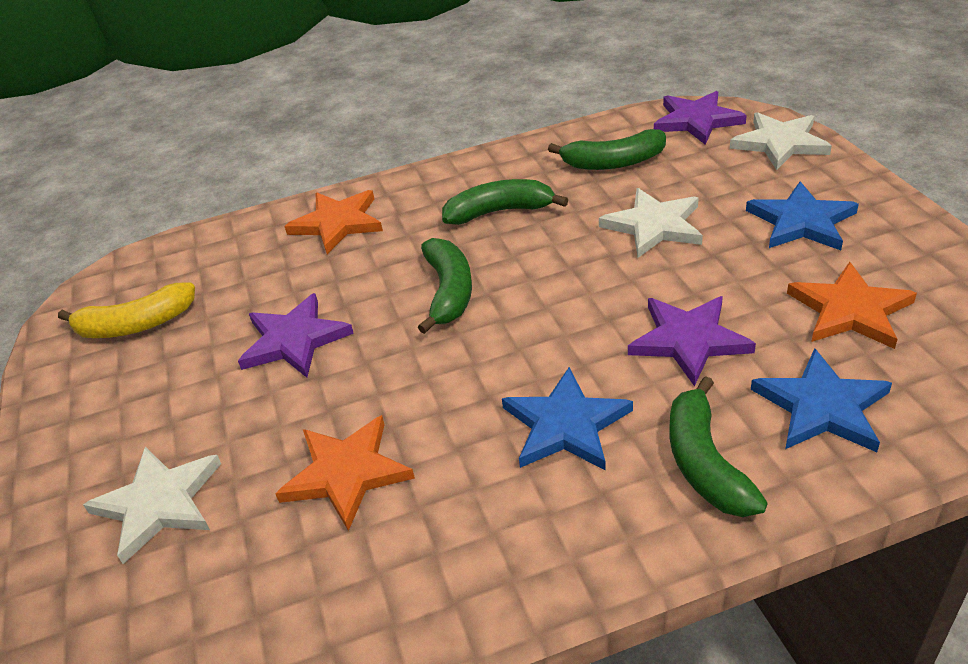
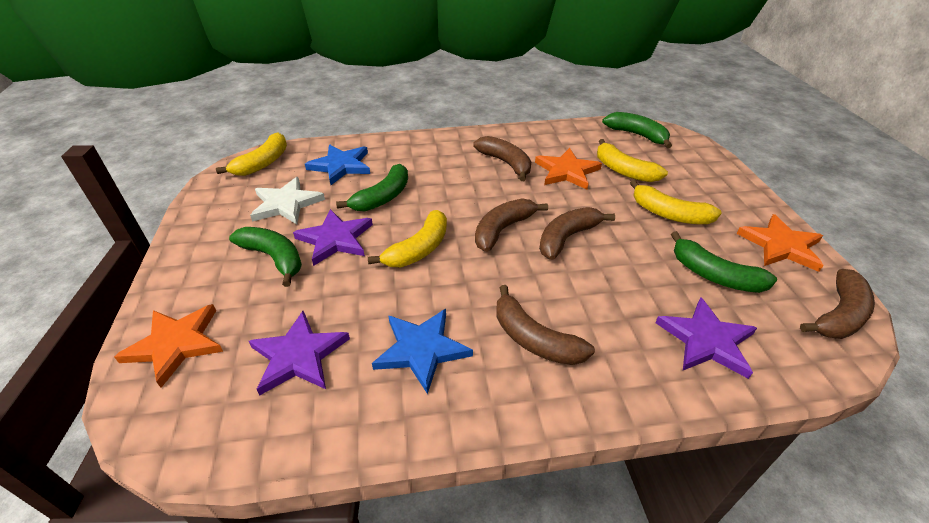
blue star: 3 -> 2
brown banana: 0 -> 5
white star: 3 -> 1
yellow banana: 1 -> 4

